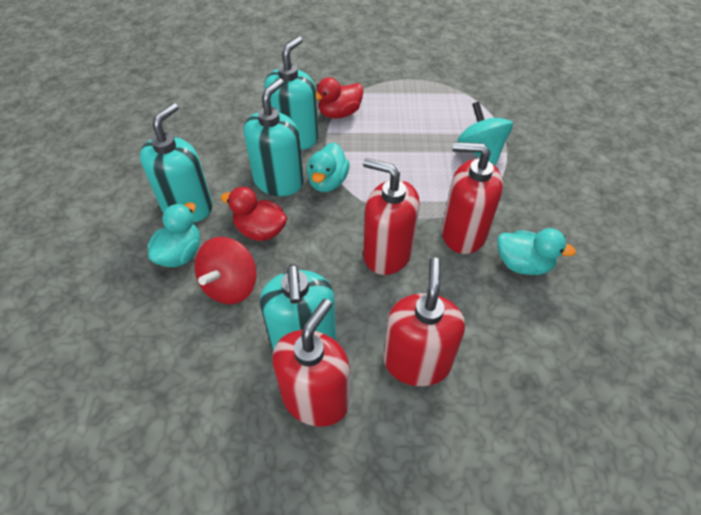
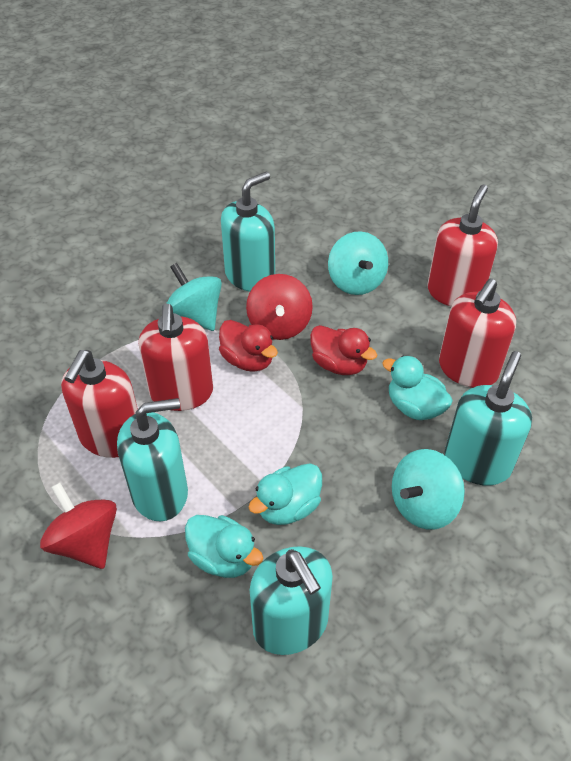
red spinning top: 1 -> 2
turquoise spinning top: 1 -> 3

